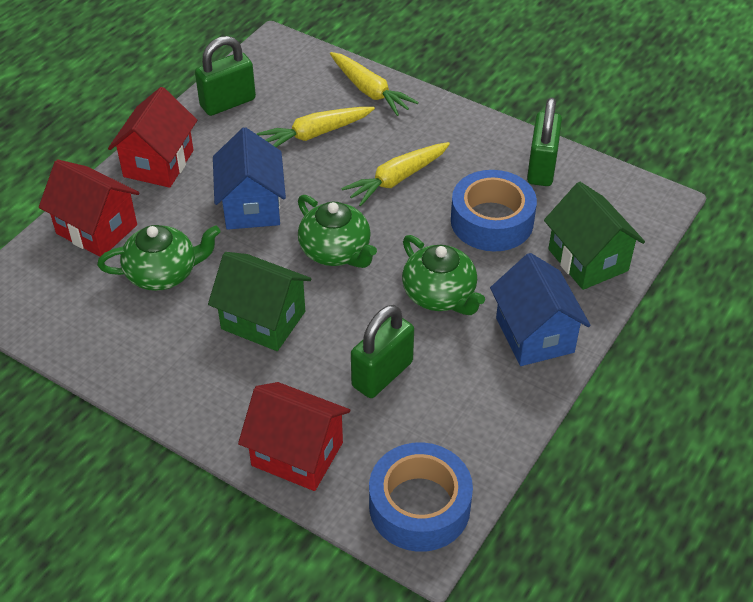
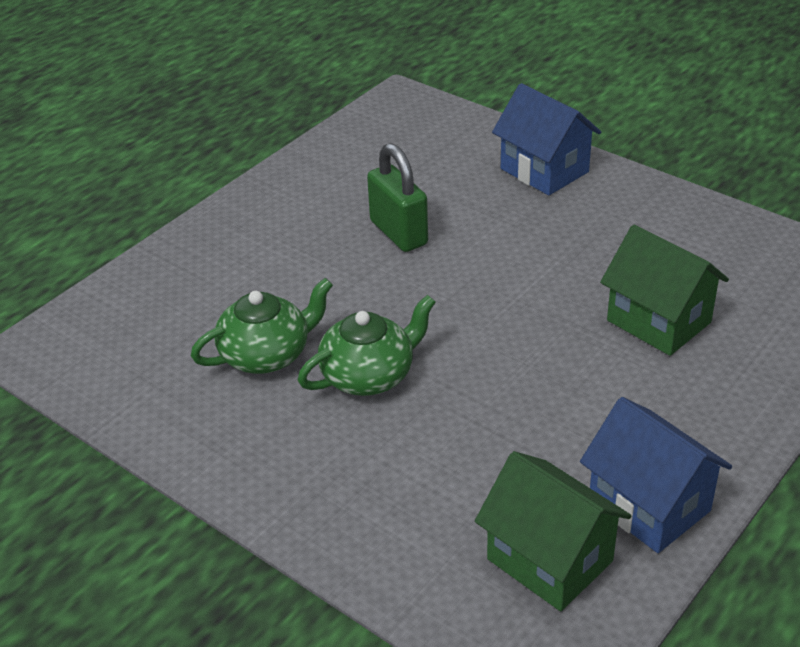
blue tape: 2 -> 0
green padlock: 3 -> 1
green teapot: 3 -> 2
red house: 3 -> 0
yellow carrot: 3 -> 0

